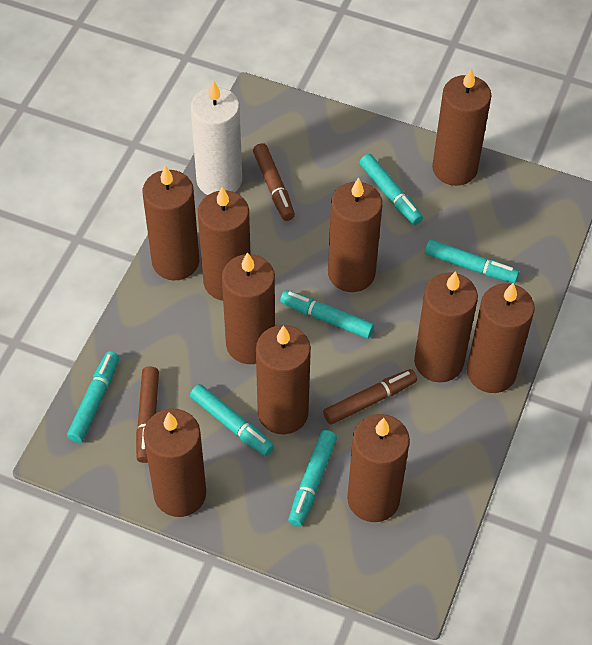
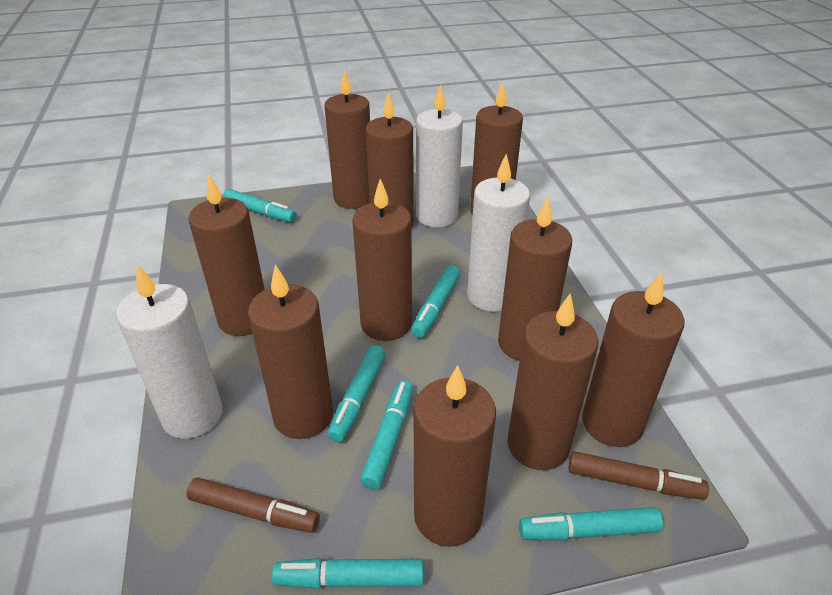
brown marker: 3 -> 2
white candle: 1 -> 3

